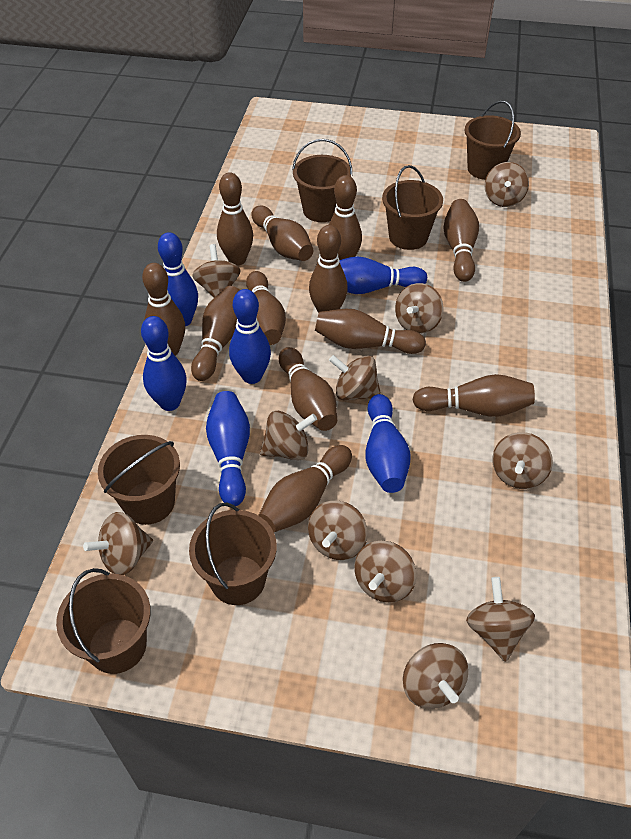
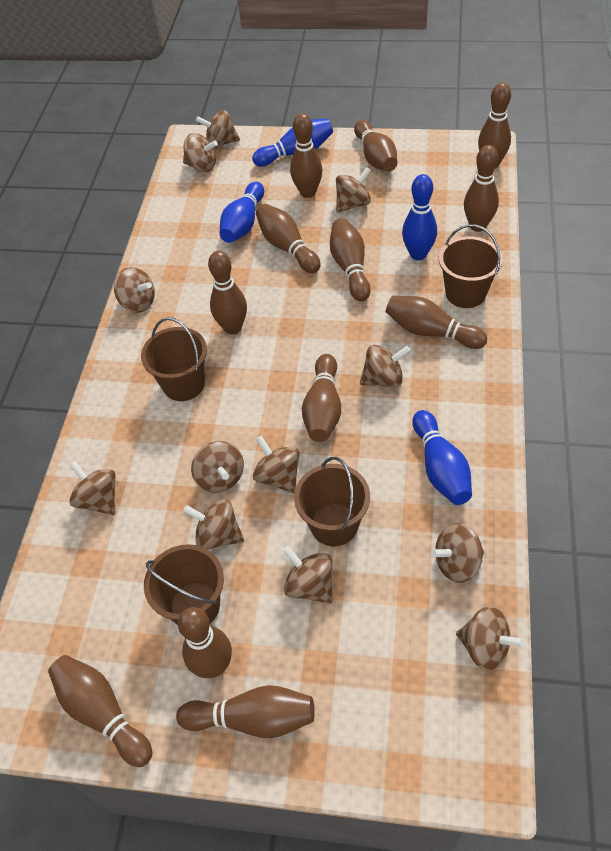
blue bowling pin: 6 -> 4
brown bucket: 6 -> 4
brown spinning top: 11 -> 12

